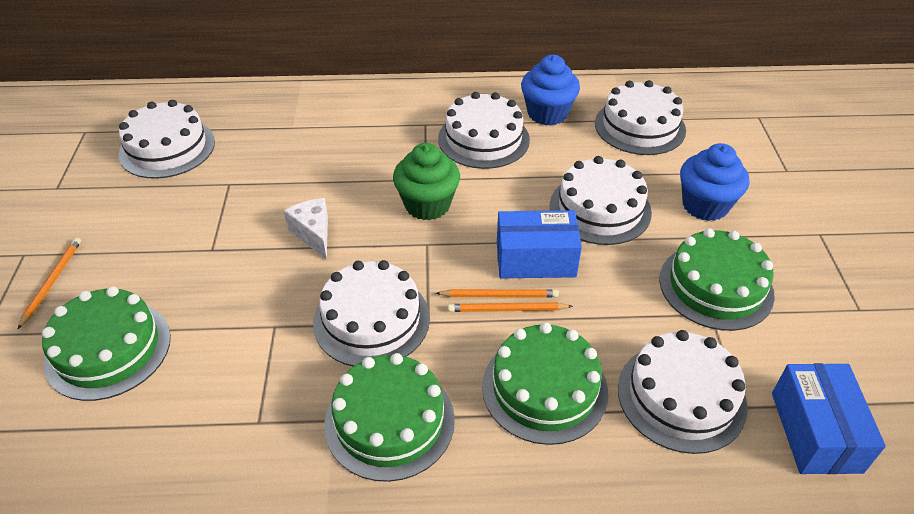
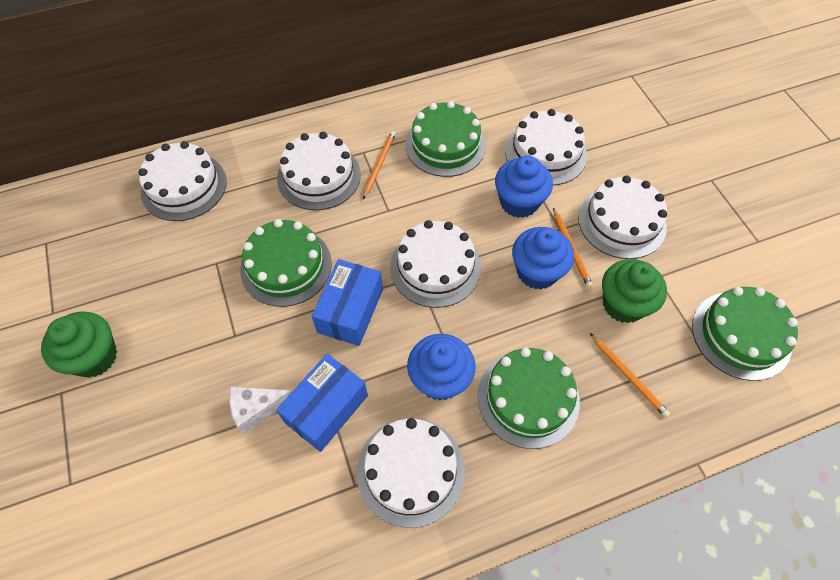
blue cupcake: 2 -> 3
green cupcake: 1 -> 2

